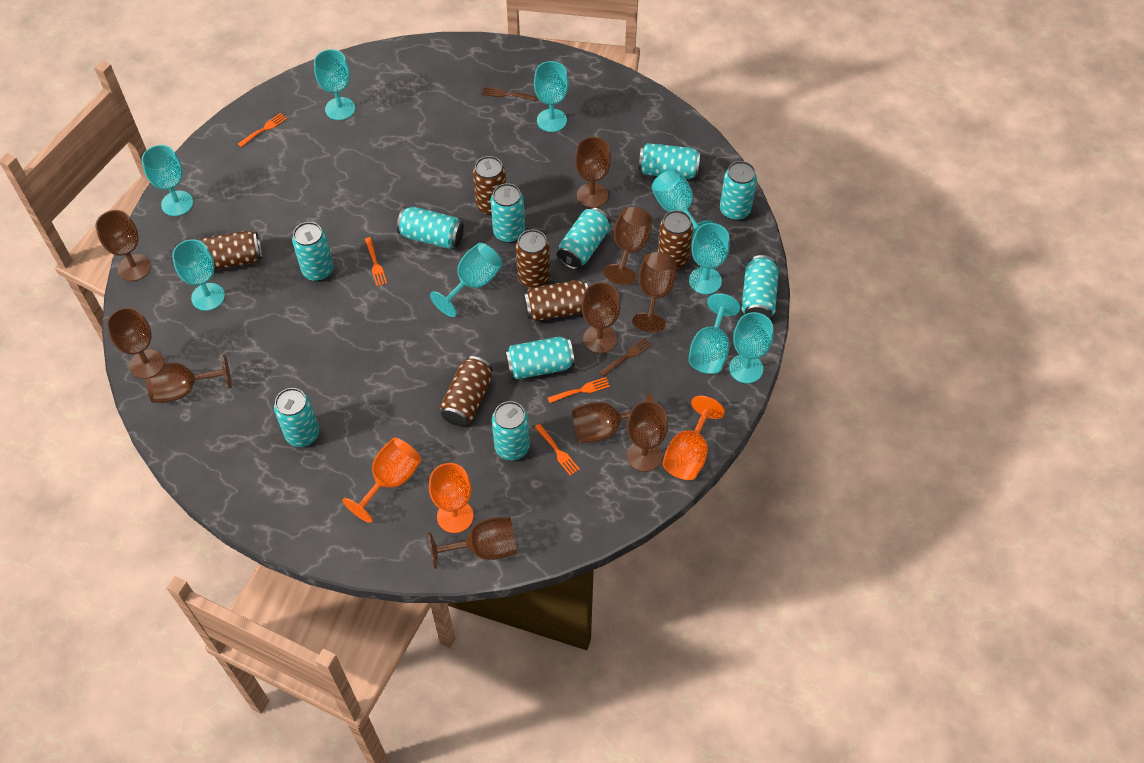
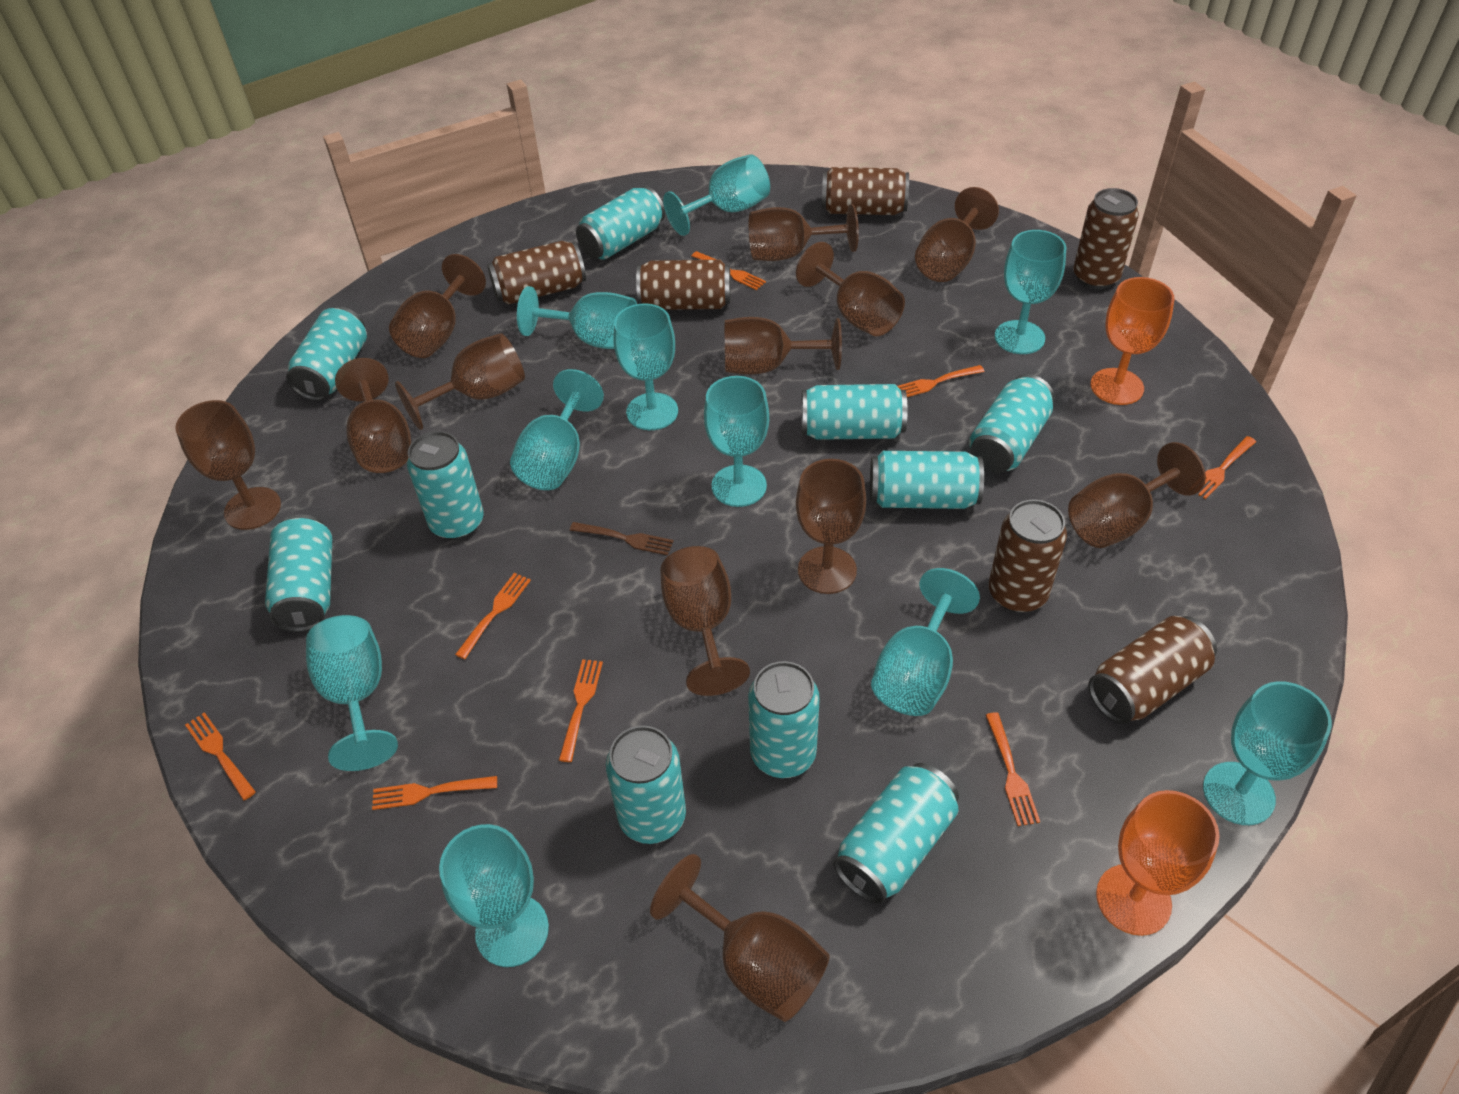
brown fork: 2 -> 1
brown goblet: 10 -> 12
orange fork: 4 -> 8
orange goblet: 3 -> 2
turquoise goblet: 9 -> 10

